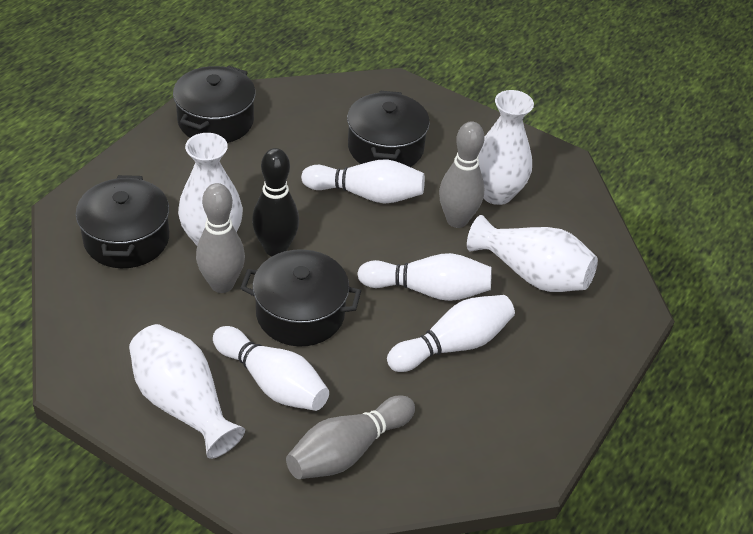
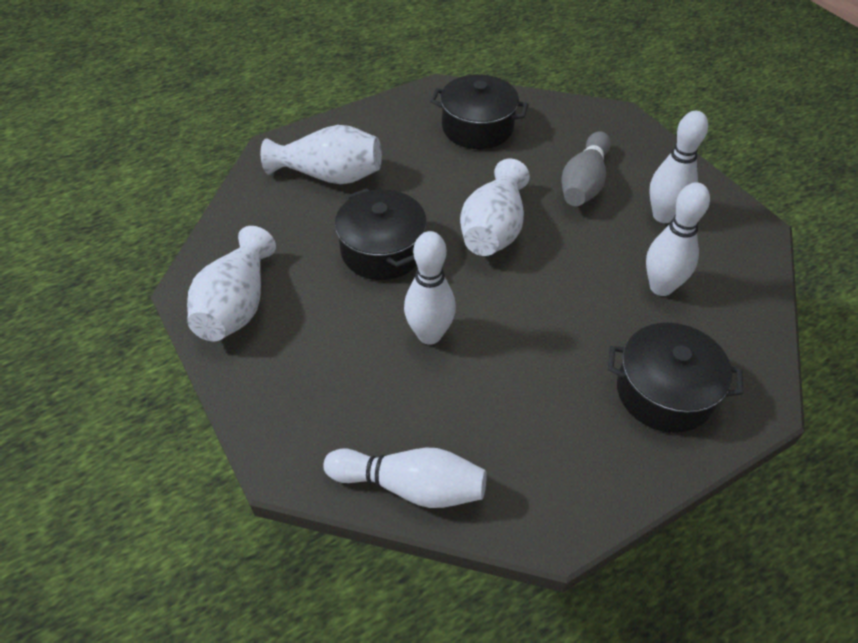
black bowling pin: 1 -> 0
black pot: 4 -> 3
grey bowling pin: 3 -> 1
white vase: 4 -> 3

